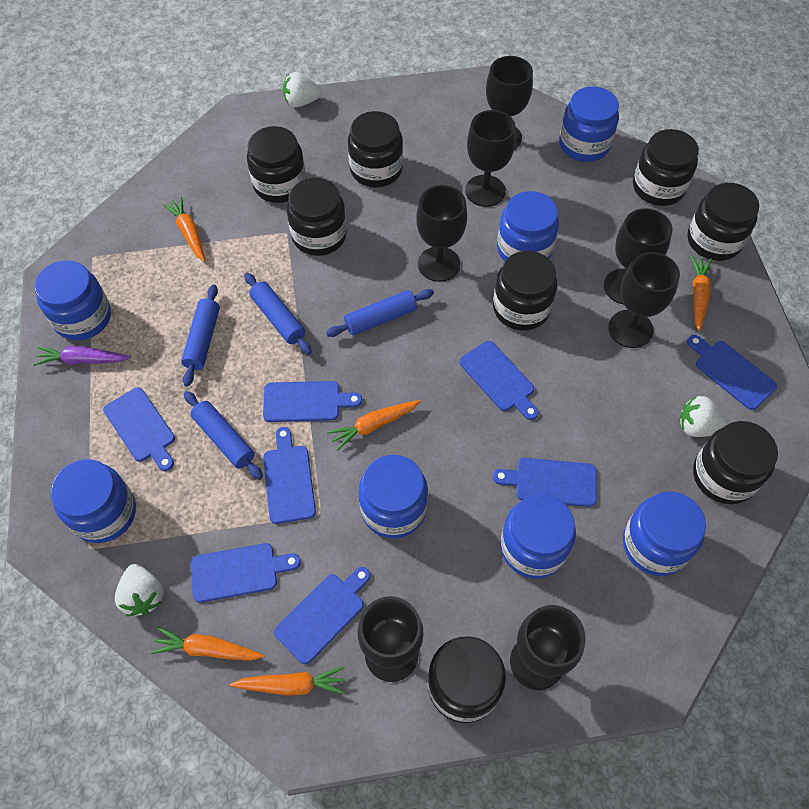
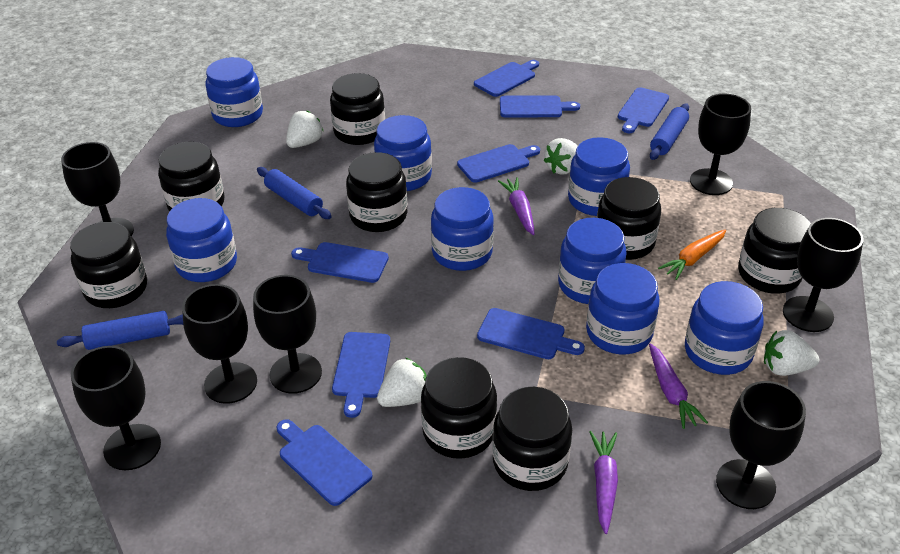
blue jar: 7 -> 8
blue rolling pin: 4 -> 3
orange carrot: 5 -> 1
purple carrot: 1 -> 3
white strawberry: 3 -> 4

